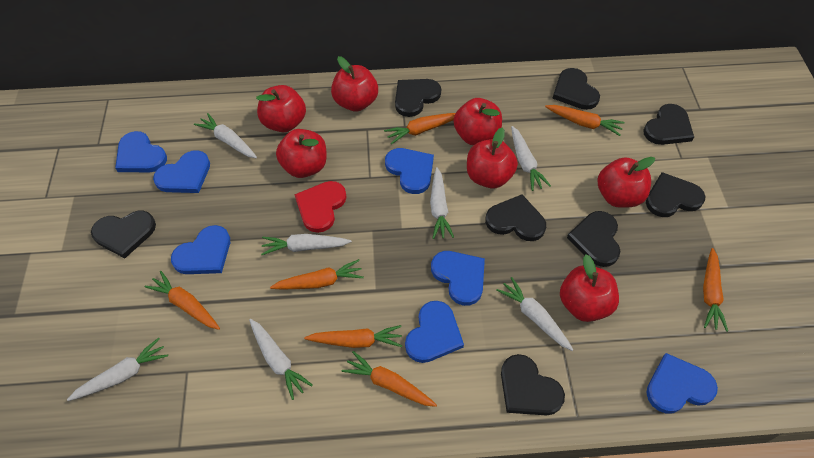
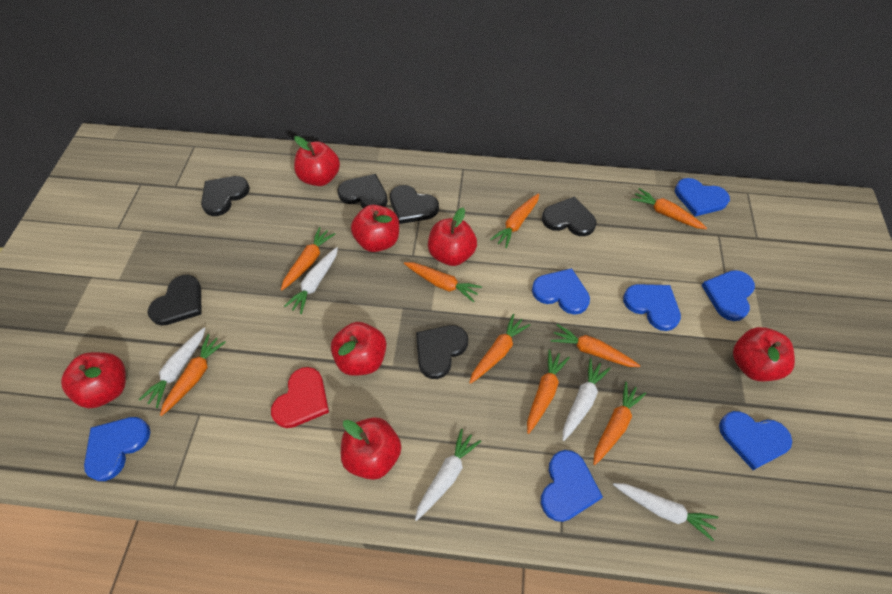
black heart: 8 -> 6
orange carrot: 7 -> 9
white carrot: 7 -> 5

